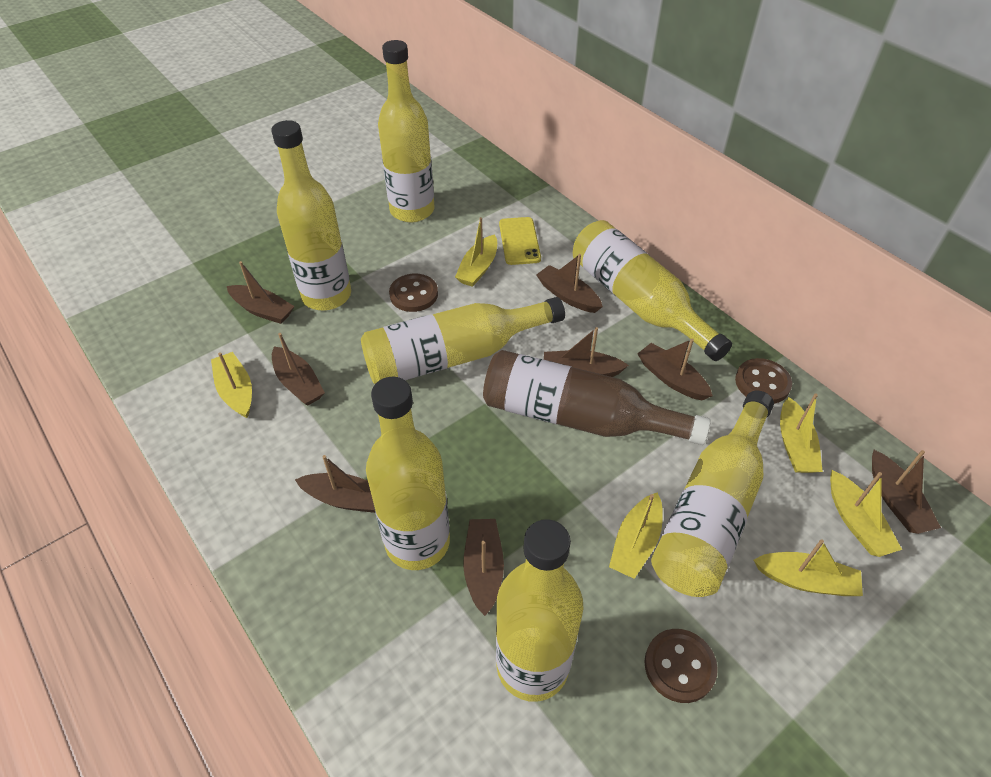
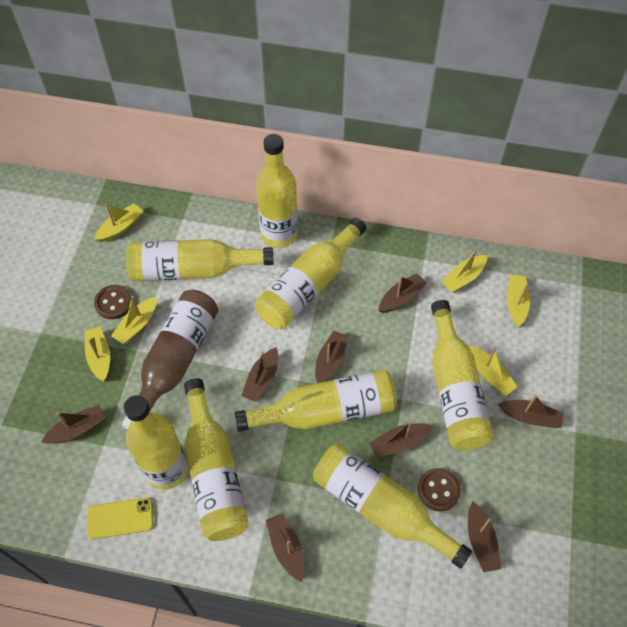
brown button: 3 -> 2
yellow bottle: 7 -> 8

